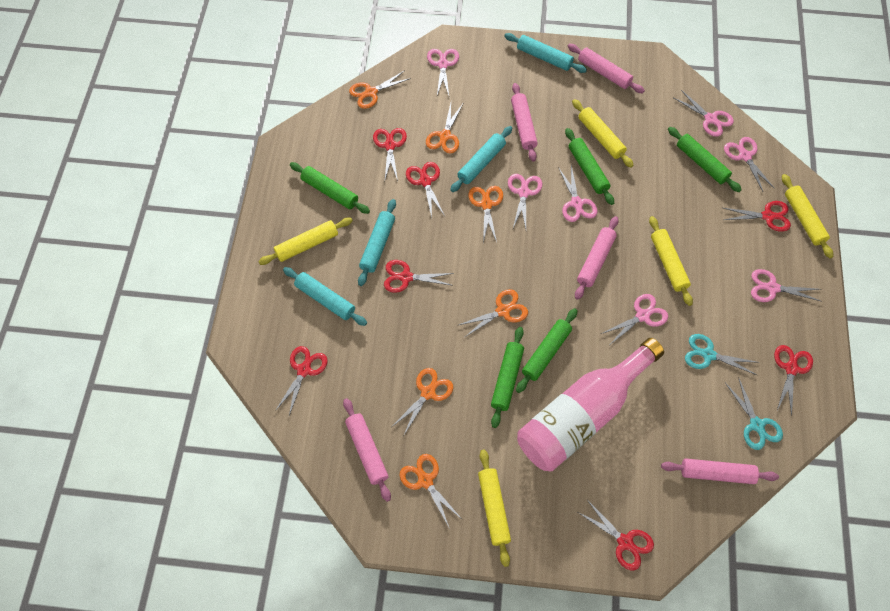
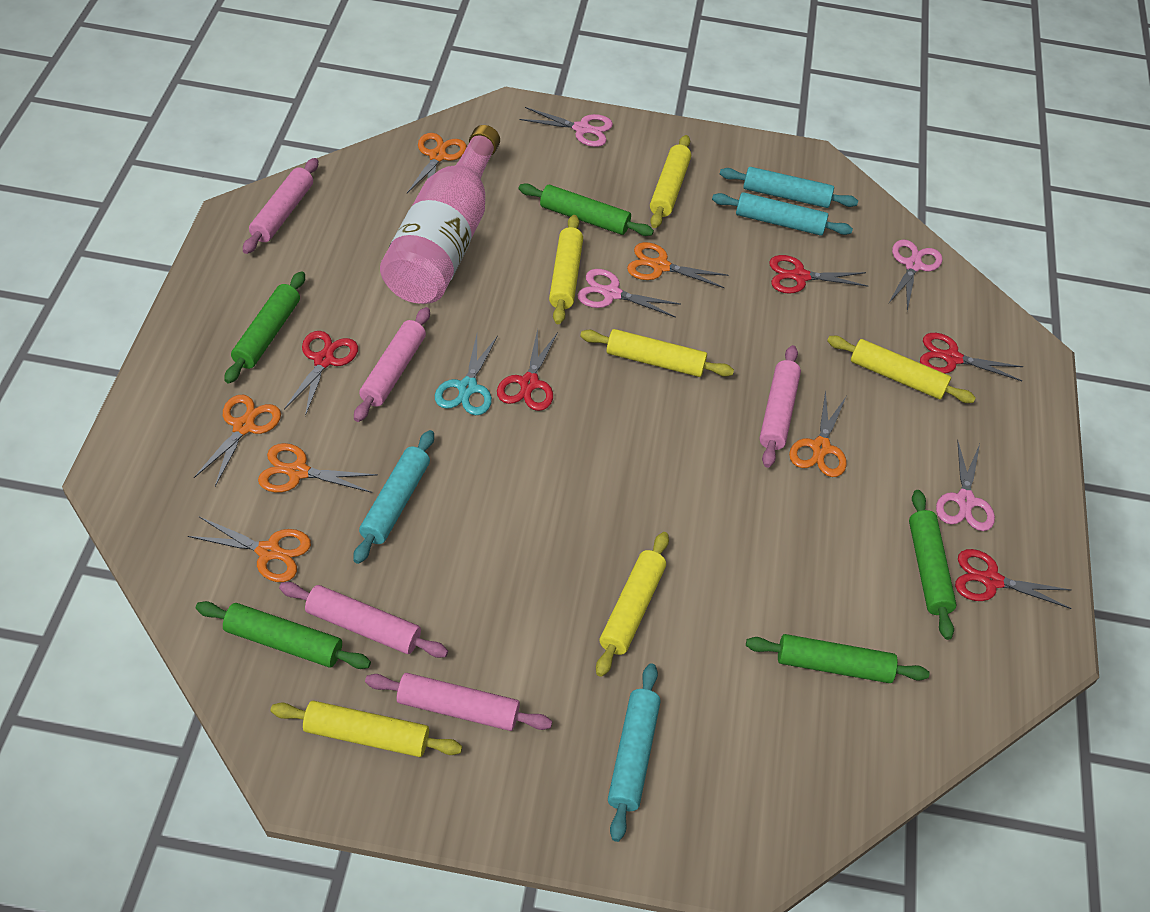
pink scissors: 7 -> 4
red scissors: 7 -> 5
turquoise scissors: 2 -> 1
yellow rolling pin: 5 -> 6

